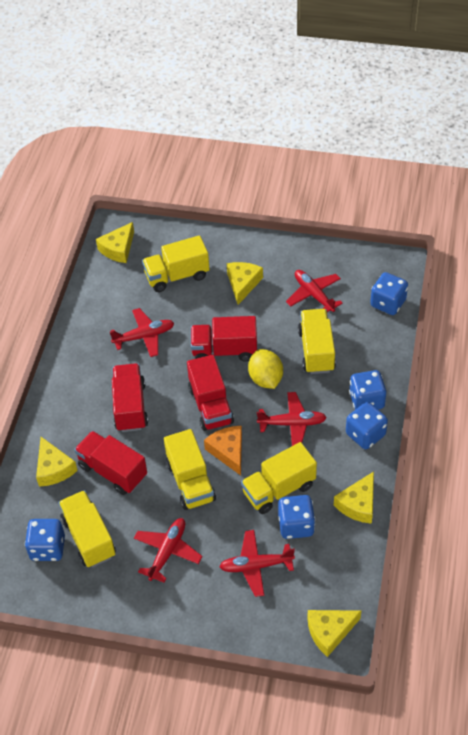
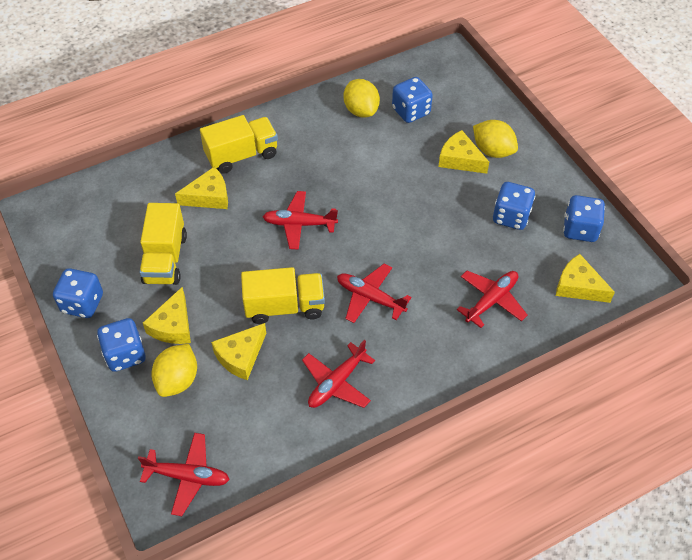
orange cheese: 1 -> 0
red truck: 4 -> 0
yellow lemon: 1 -> 3
yellow truck: 5 -> 3

